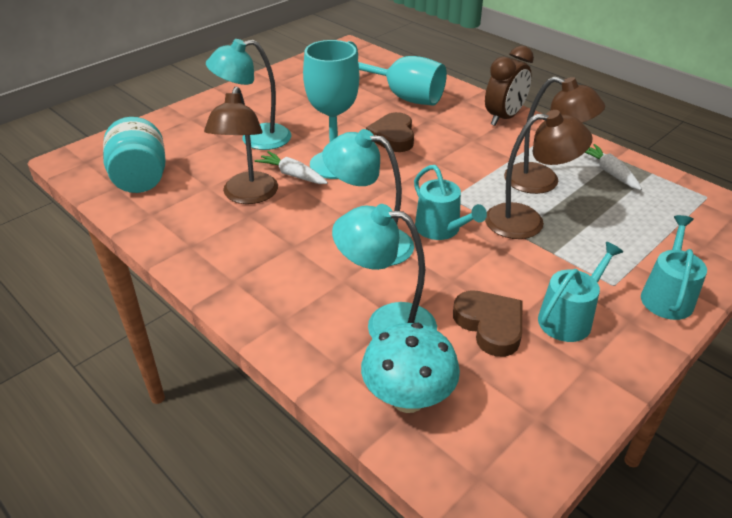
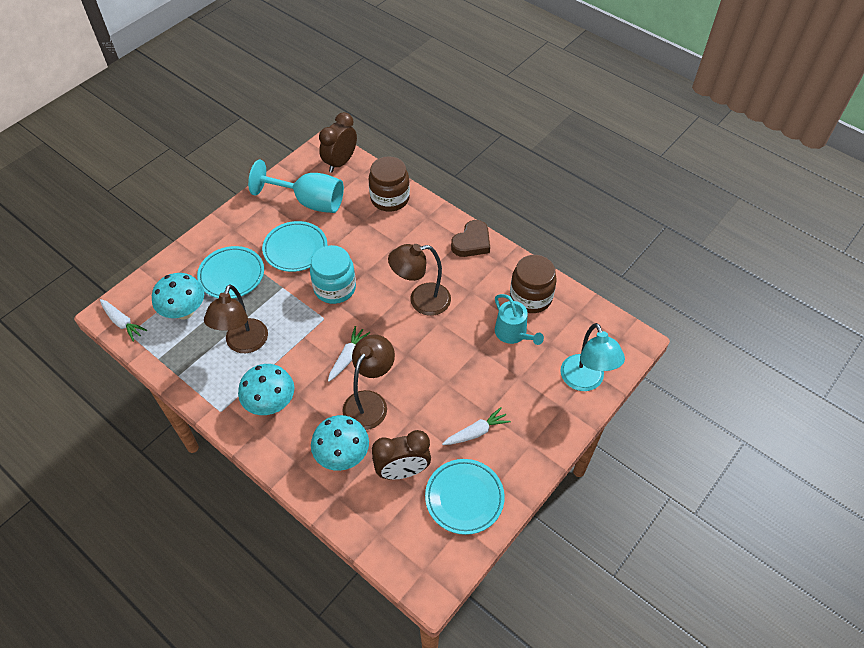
brown clock: 1 -> 2
brown heart: 2 -> 1
brown jar: 0 -> 2
turquoise goblet: 2 -> 1
turquoise lamp: 3 -> 1
turquoise mushroom: 1 -> 3
turquoise plate: 0 -> 3
turquoise watering can: 3 -> 1
white carrot: 2 -> 3

